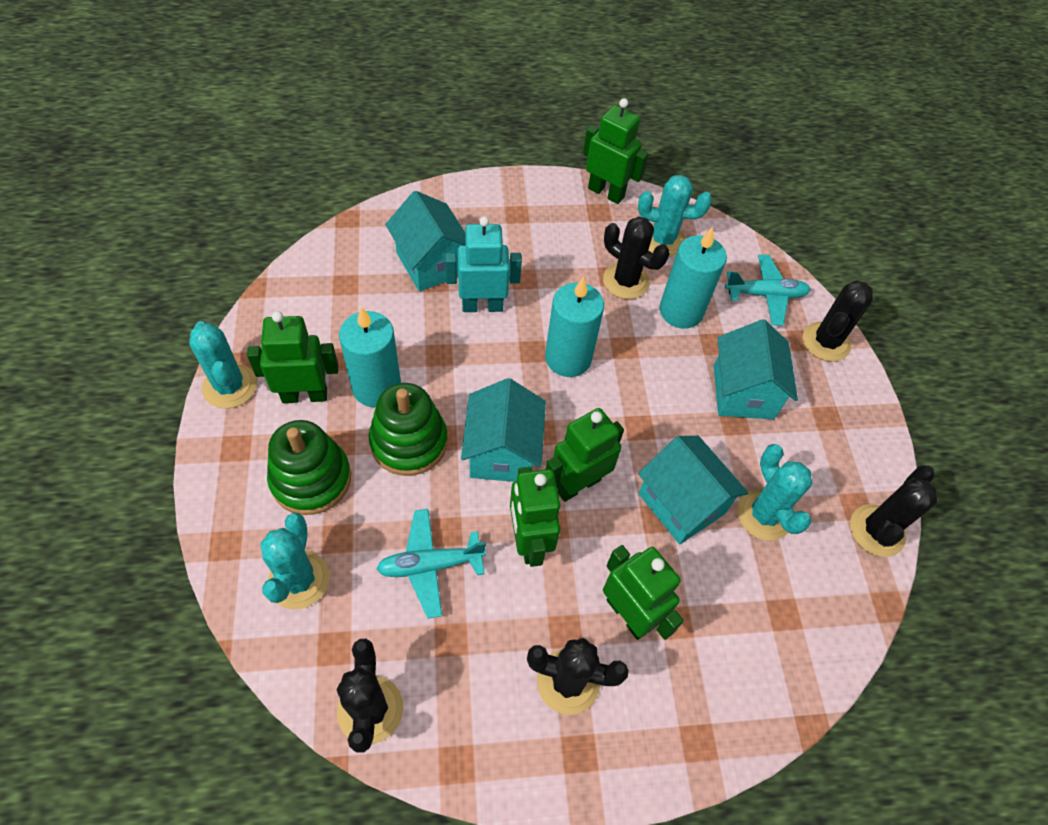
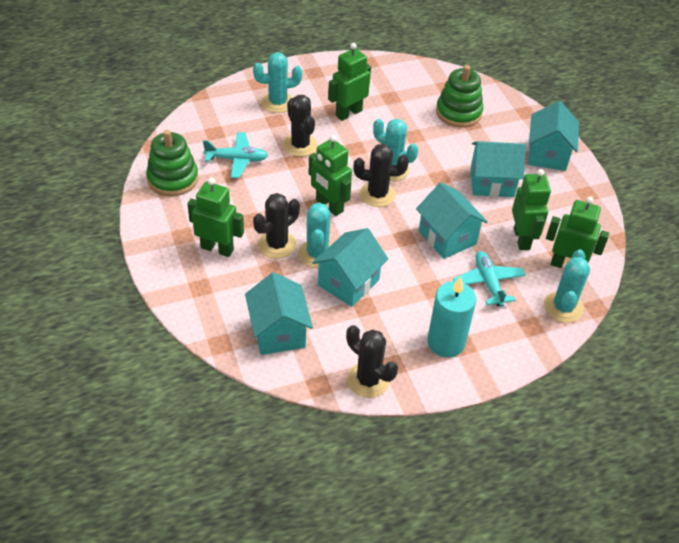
black cactus: 5 -> 4
turquoise candle: 3 -> 1
turquoise house: 4 -> 5
turquoise robot: 1 -> 0

